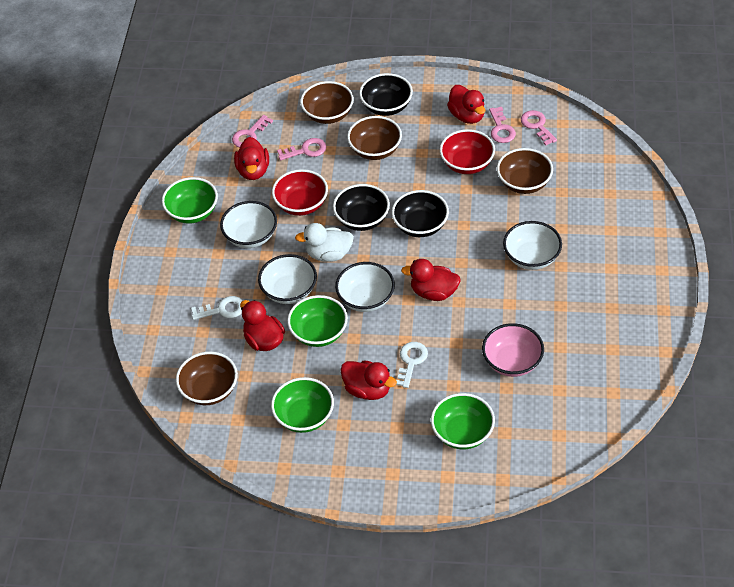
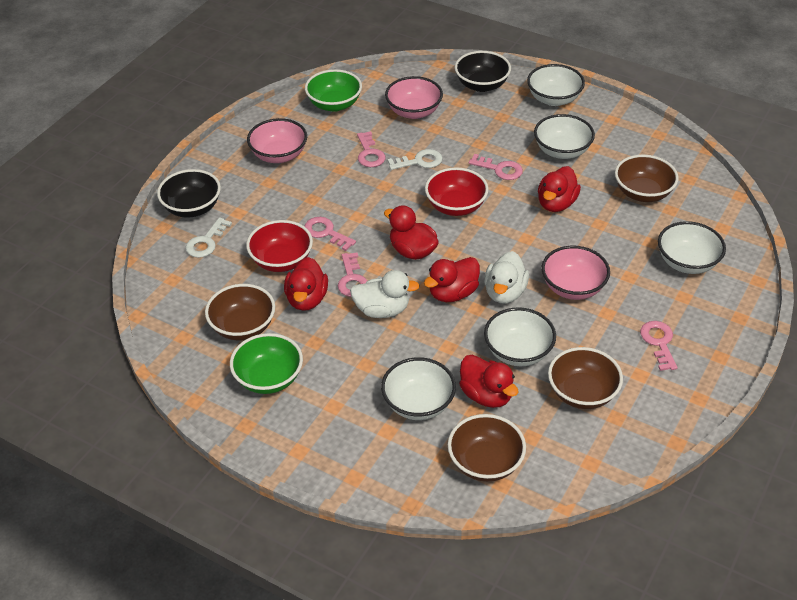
black bowl: 3 -> 2
green bowl: 4 -> 2
pink bowl: 1 -> 3
pink key: 4 -> 5
white bowl: 4 -> 5
white duck: 1 -> 2

